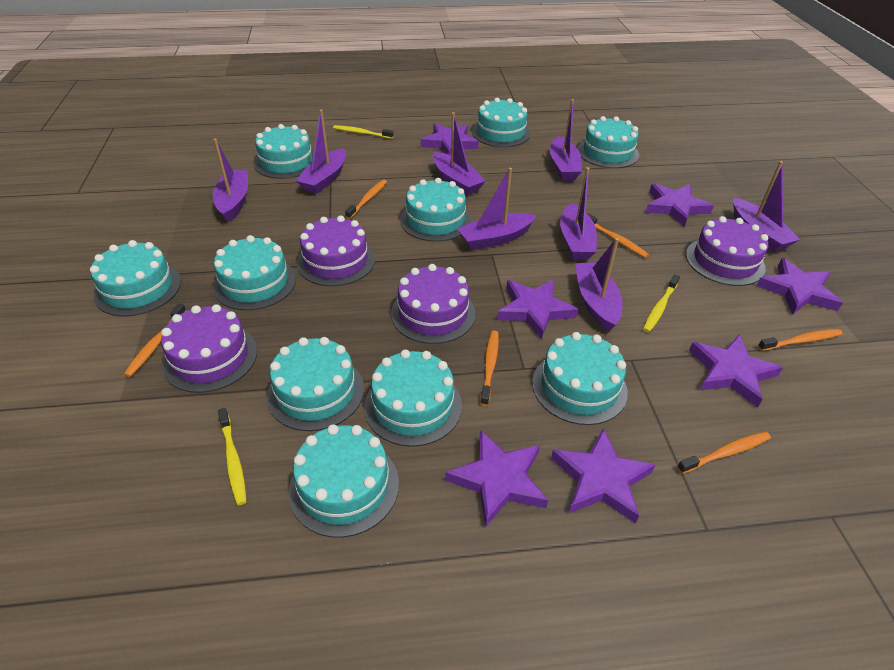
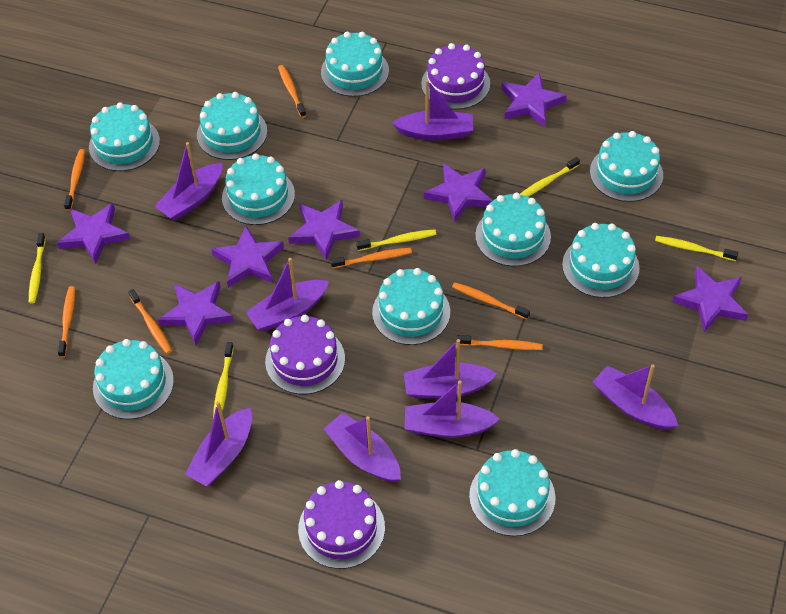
orange toothbrush: 6 -> 7
purple cake: 4 -> 3
yellow toothbrush: 3 -> 5

